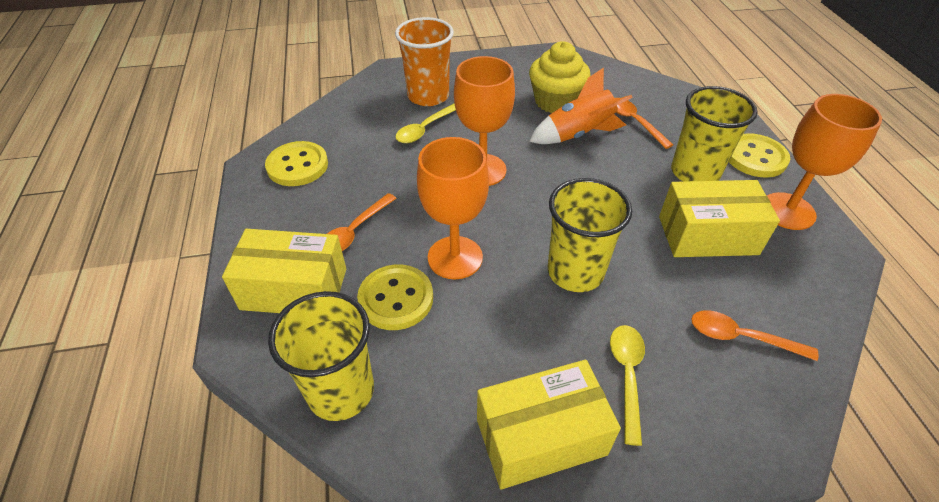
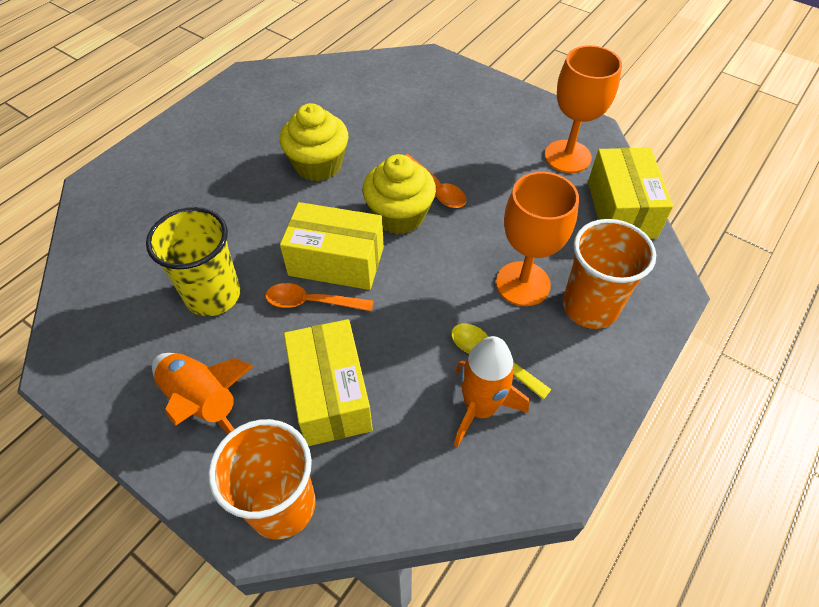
orange cup: 1 -> 2
orange goblet: 3 -> 2
orange rocket: 1 -> 2
orange spoon: 3 -> 2
yellow button: 3 -> 0
yellow cup: 3 -> 1
yellow cupcake: 1 -> 2
yellow spoon: 2 -> 1

